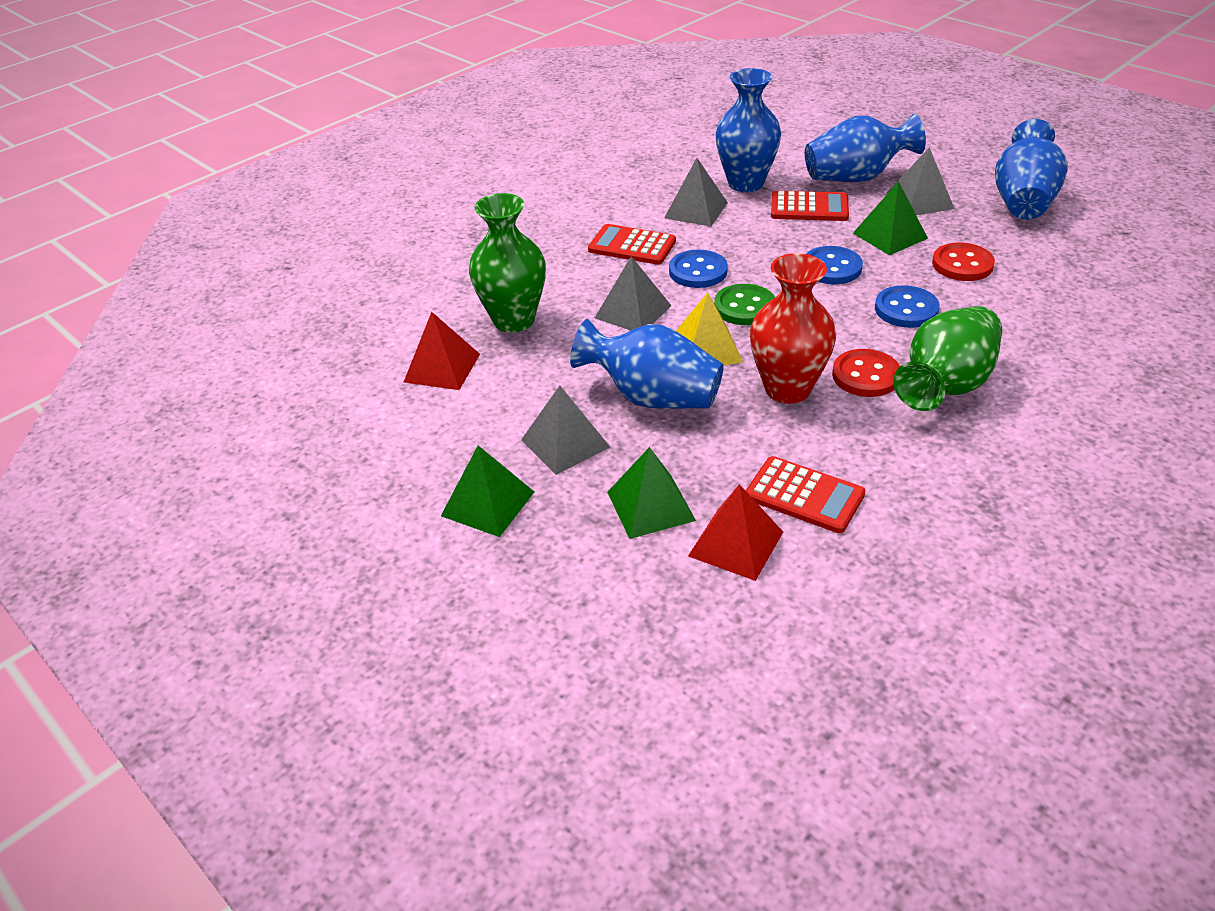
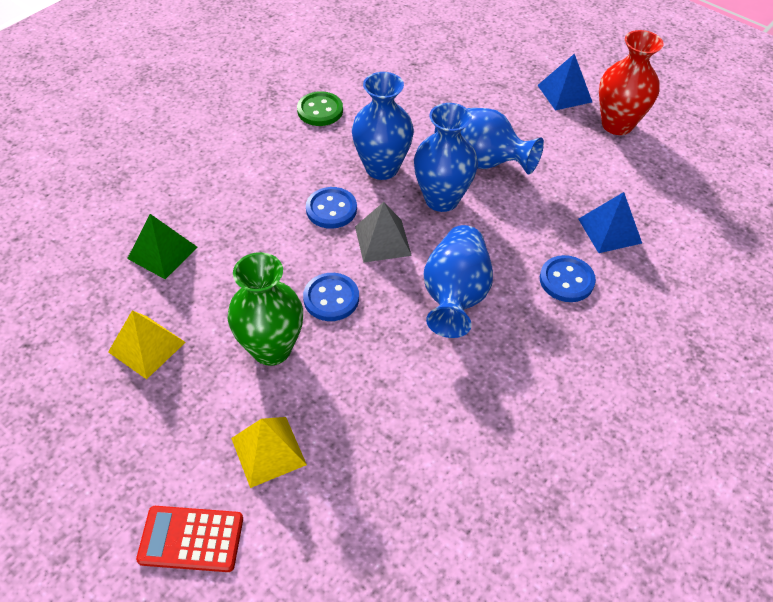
blue pyramid: 0 -> 2
green pyramid: 3 -> 1
green vase: 2 -> 1
grey pyramid: 4 -> 1
red button: 2 -> 0
red calculator: 3 -> 1
red pyramid: 2 -> 0
yellow pyramid: 1 -> 2

